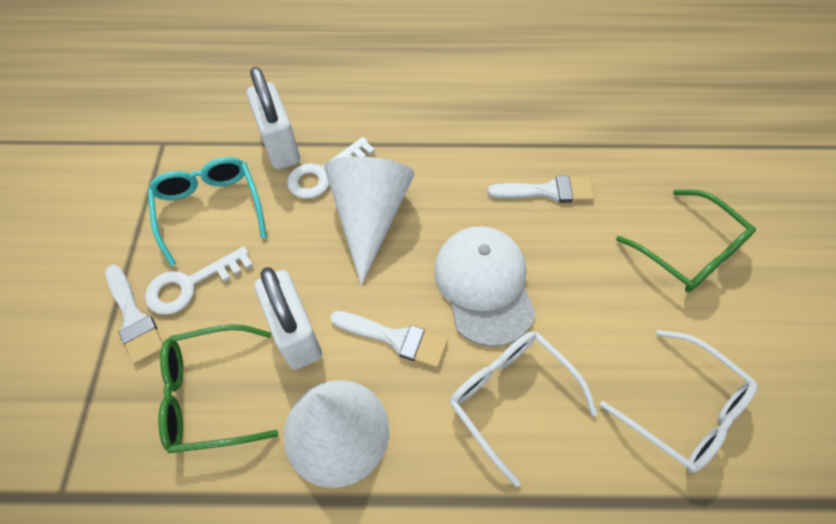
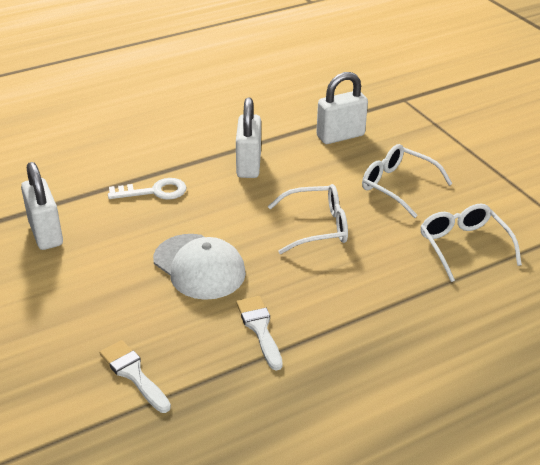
green glasses: 2 -> 0
turquoise glasses: 1 -> 0
white brush: 3 -> 2
white cone: 2 -> 0
white glasses: 2 -> 3
white key: 2 -> 1
white padlock: 2 -> 3

